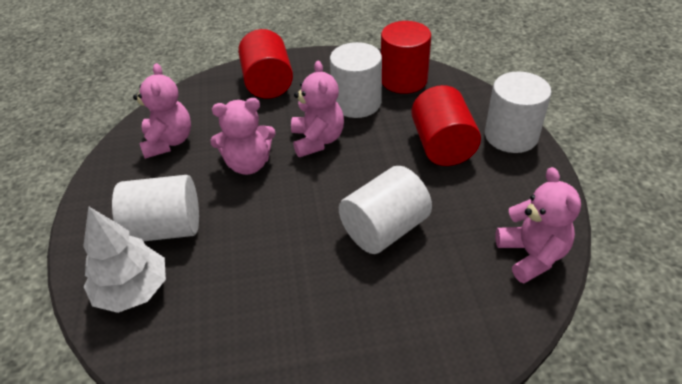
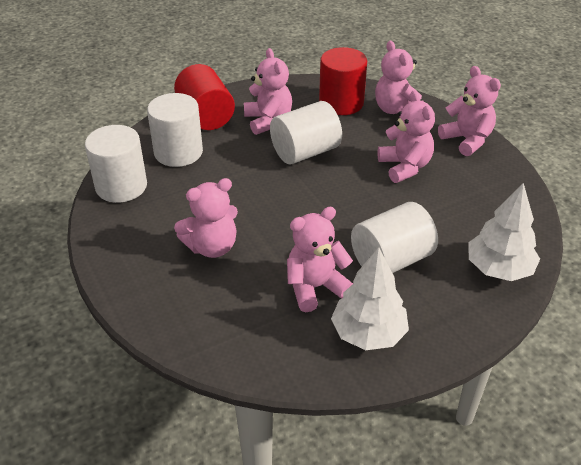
pink teddy bear: 4 -> 6
red cylinder: 3 -> 2
white tree: 1 -> 2

